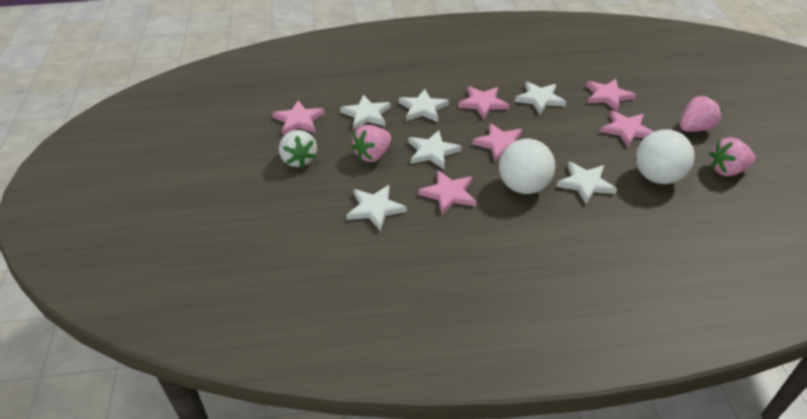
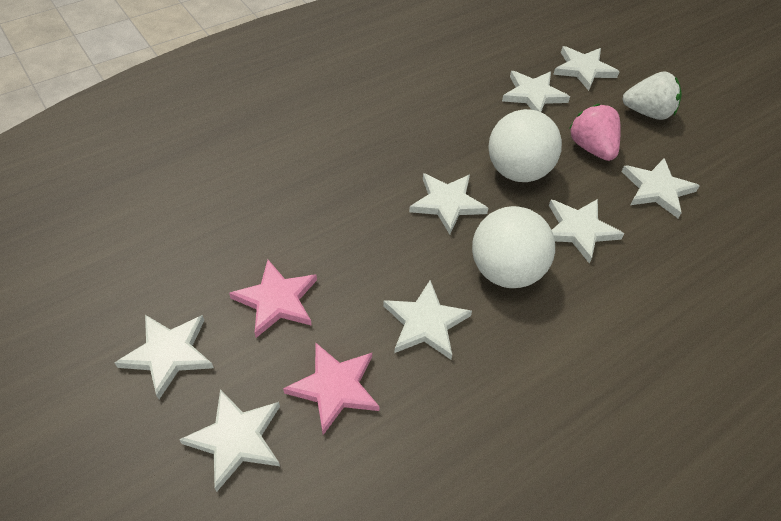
pink star: 6 -> 2
pink strawberry: 3 -> 1
white star: 6 -> 8

